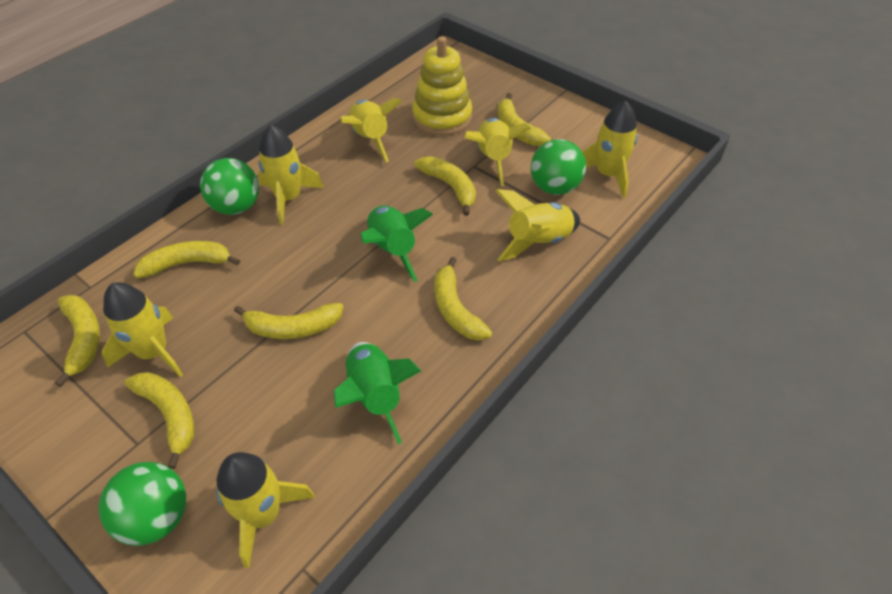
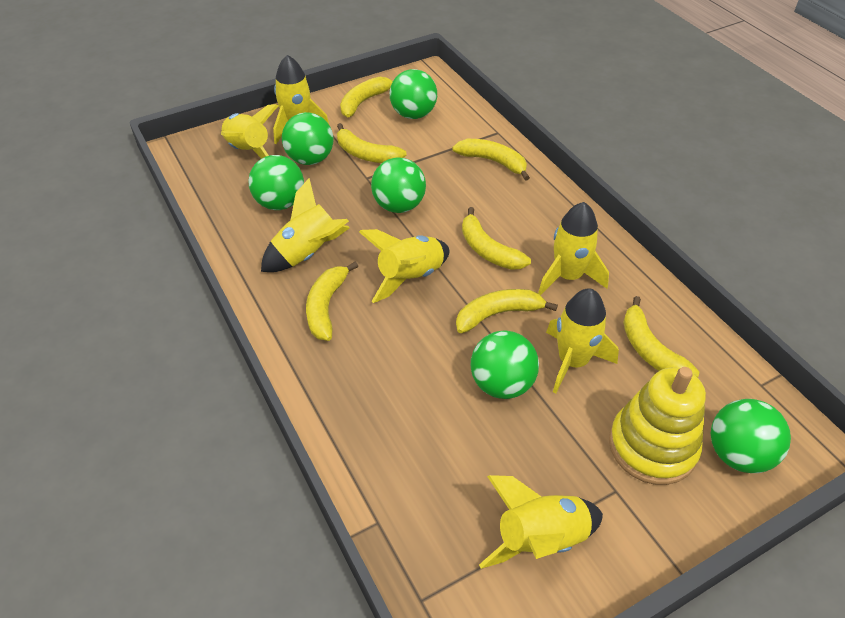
green ball: 3 -> 6
green rocket: 2 -> 0

